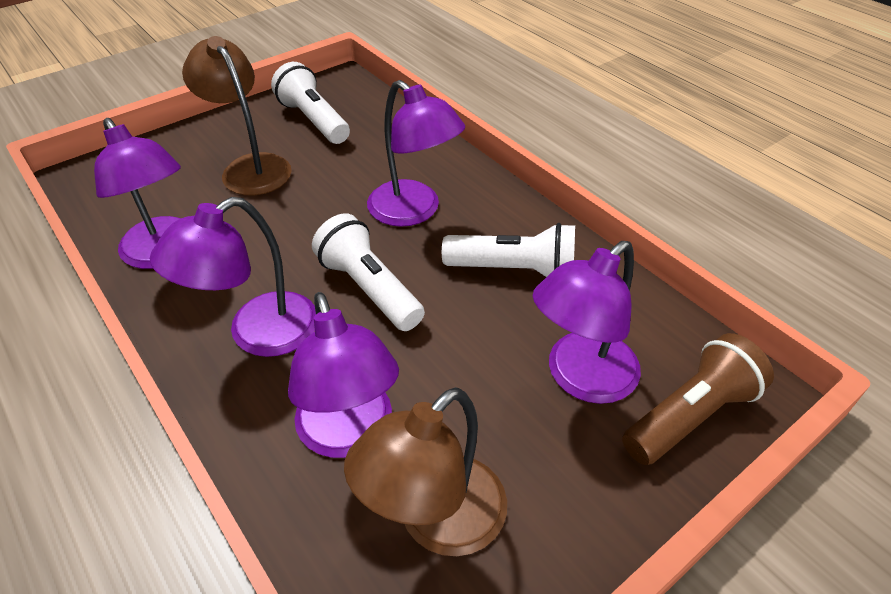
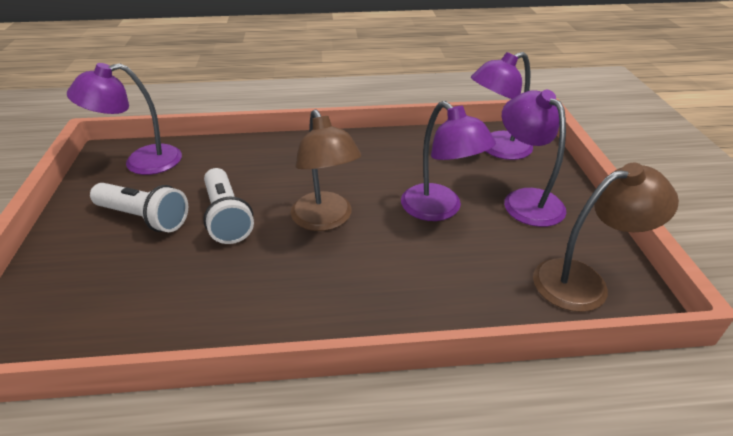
brown flashlight: 1 -> 0
purple lamp: 5 -> 4
white flashlight: 3 -> 2

